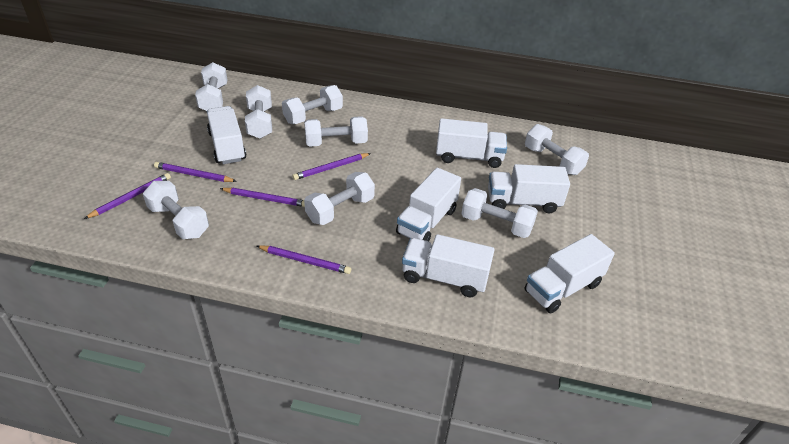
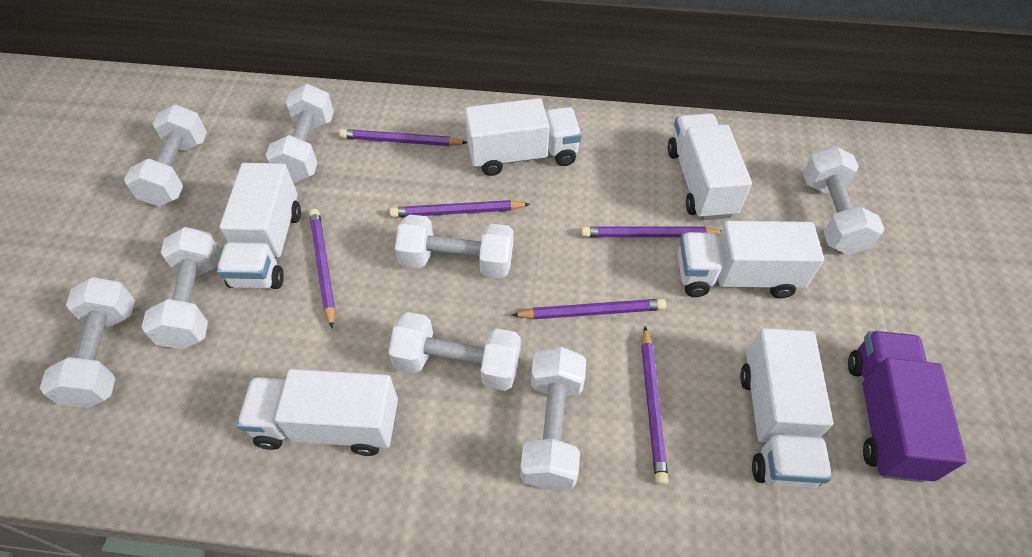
purple pencil: 5 -> 6
purple truck: 0 -> 1

